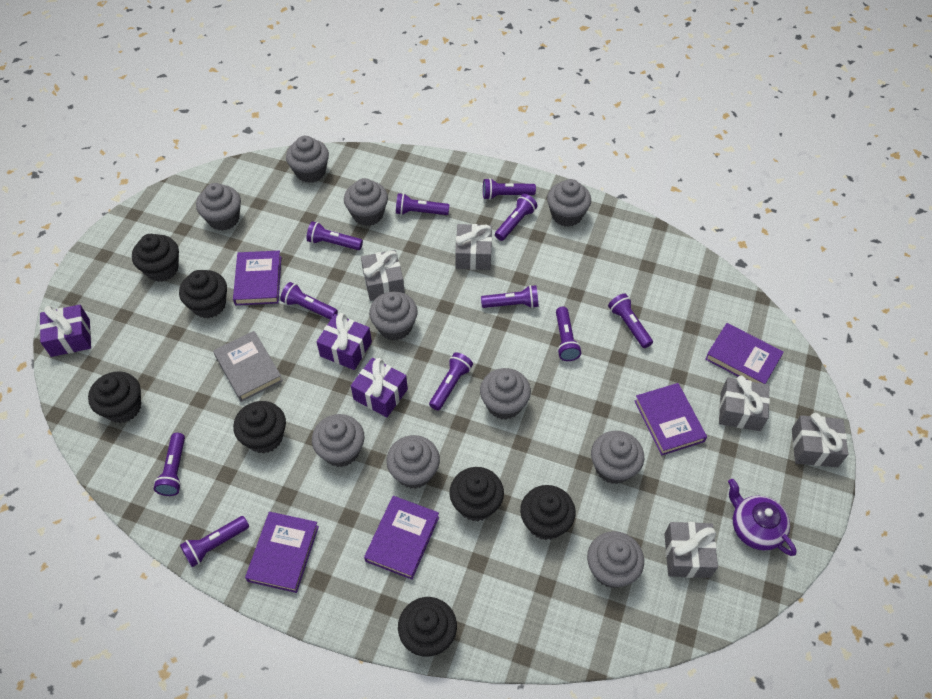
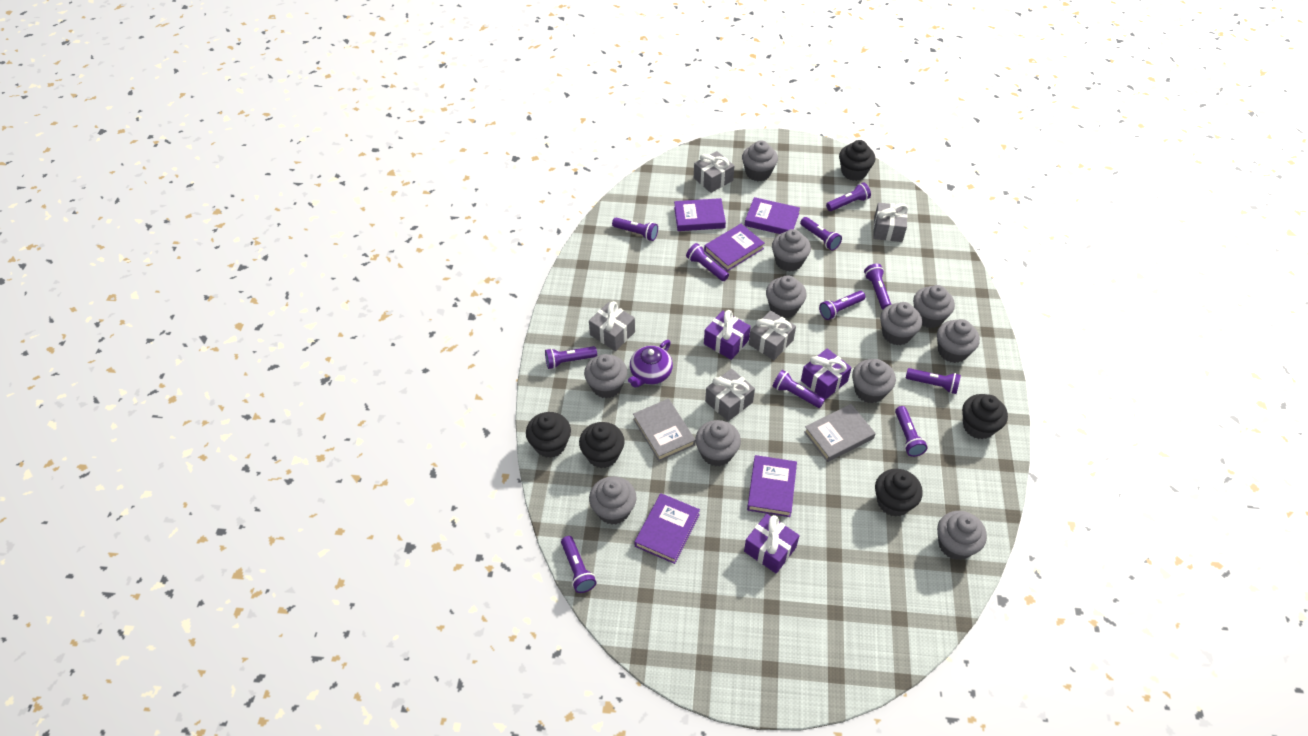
black cupcake: 7 -> 5
grey book: 1 -> 2
grey cupcake: 10 -> 11

